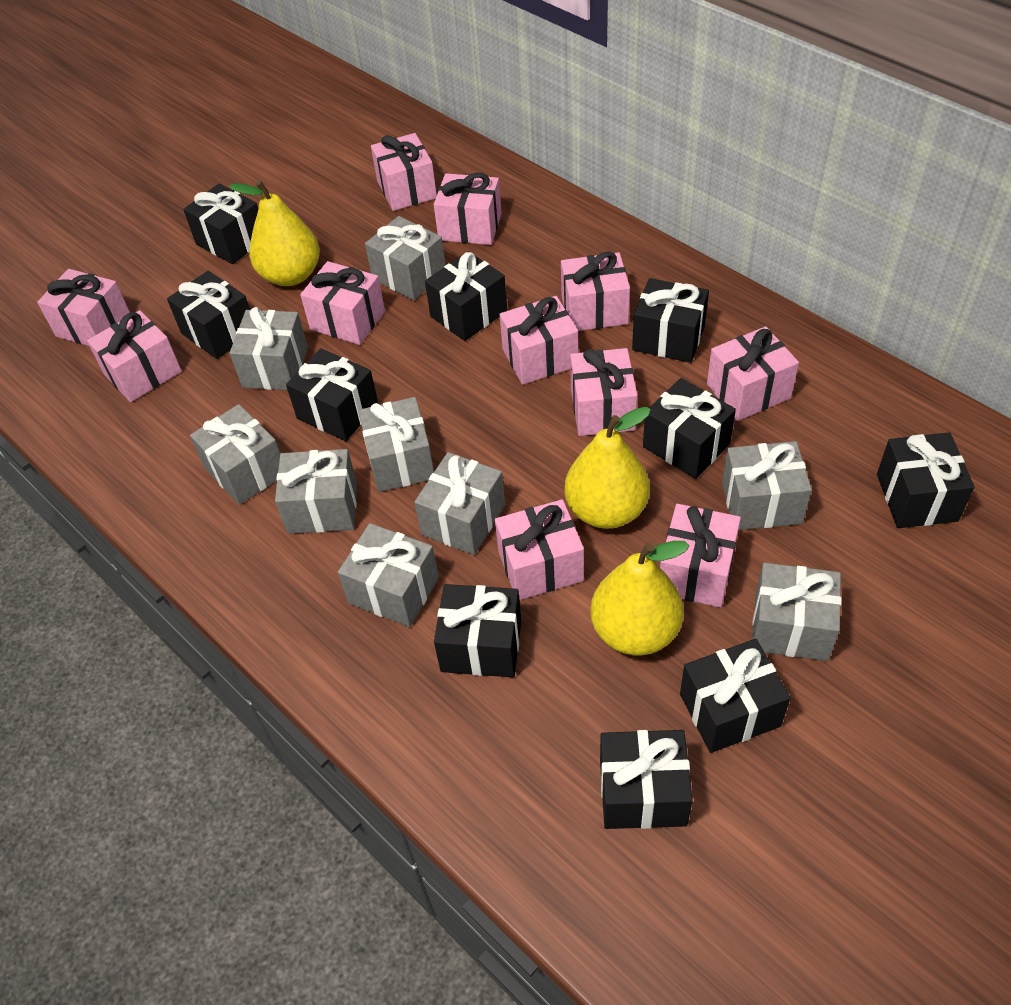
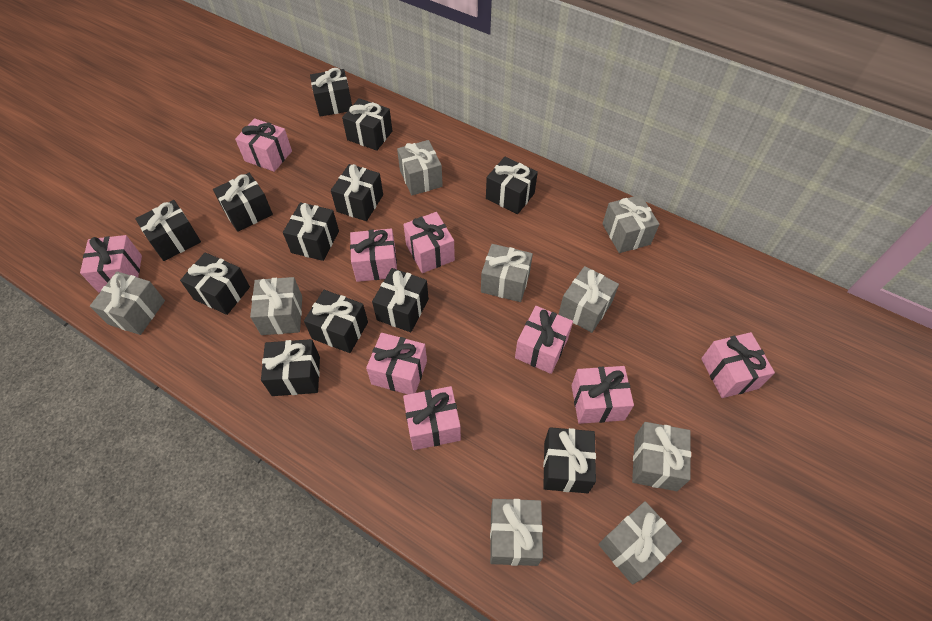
black gift: 10 -> 12
pink gift: 11 -> 9
yellow pear: 3 -> 0

